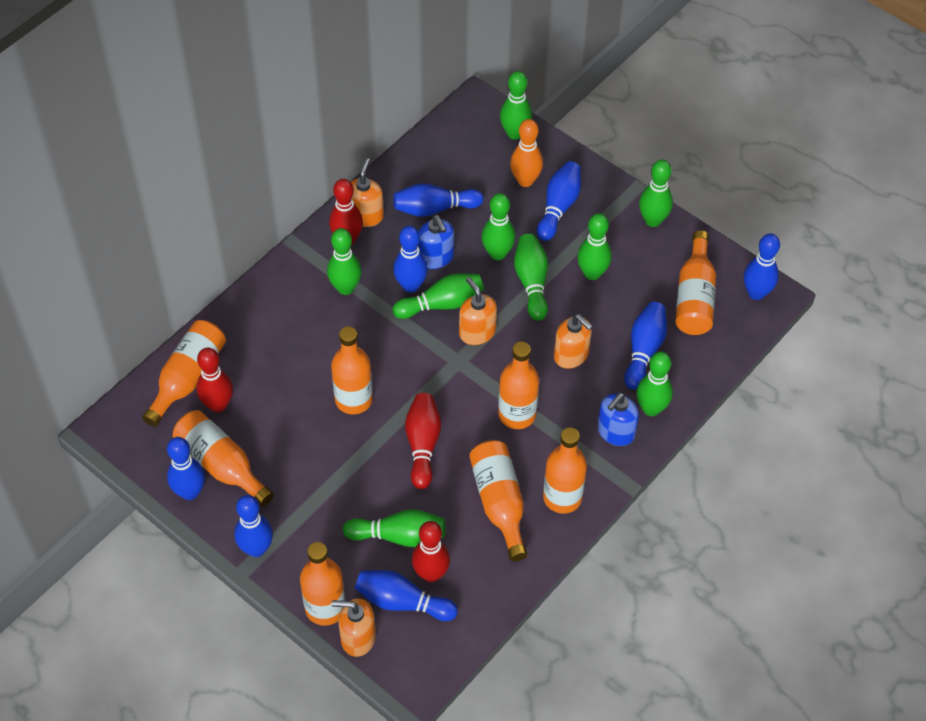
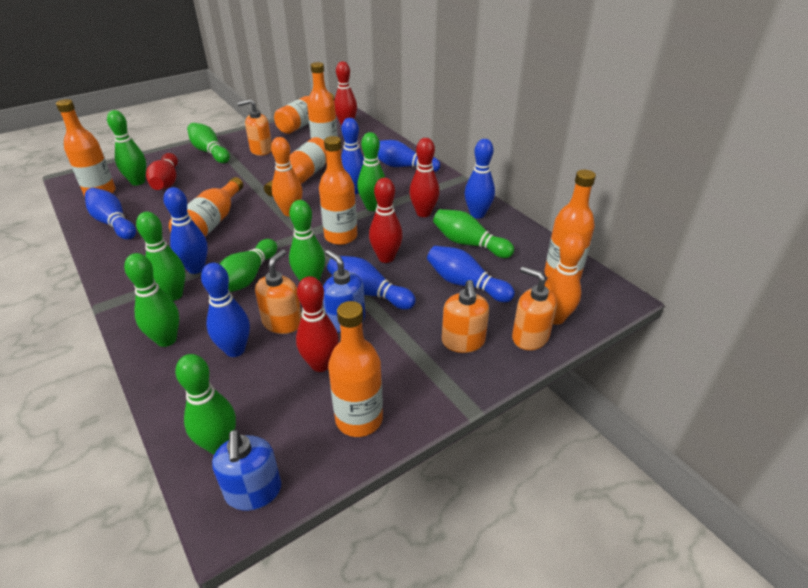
orange bowling pin: 1 -> 2
red bowling pin: 4 -> 5

